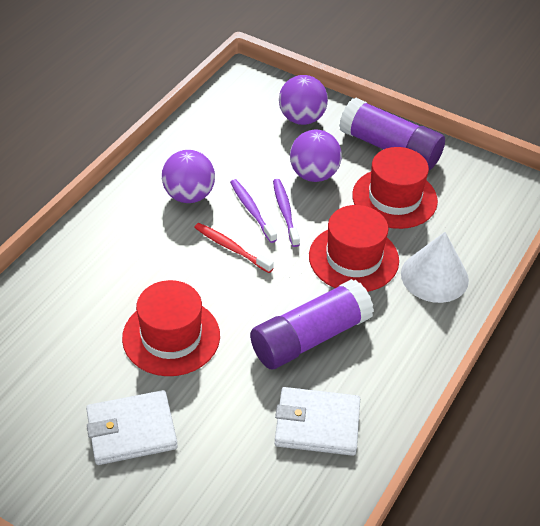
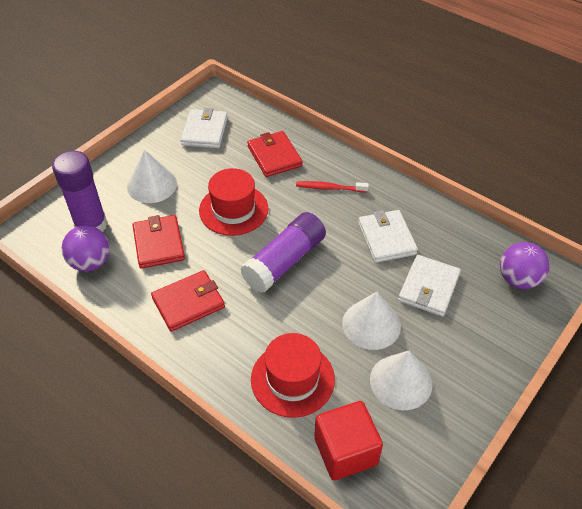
purple ball: 3 -> 2
purple toothbrush: 2 -> 0
red cube: 0 -> 1
red hat: 3 -> 2
red wallet: 0 -> 3
white cone: 1 -> 3
white wallet: 2 -> 3

